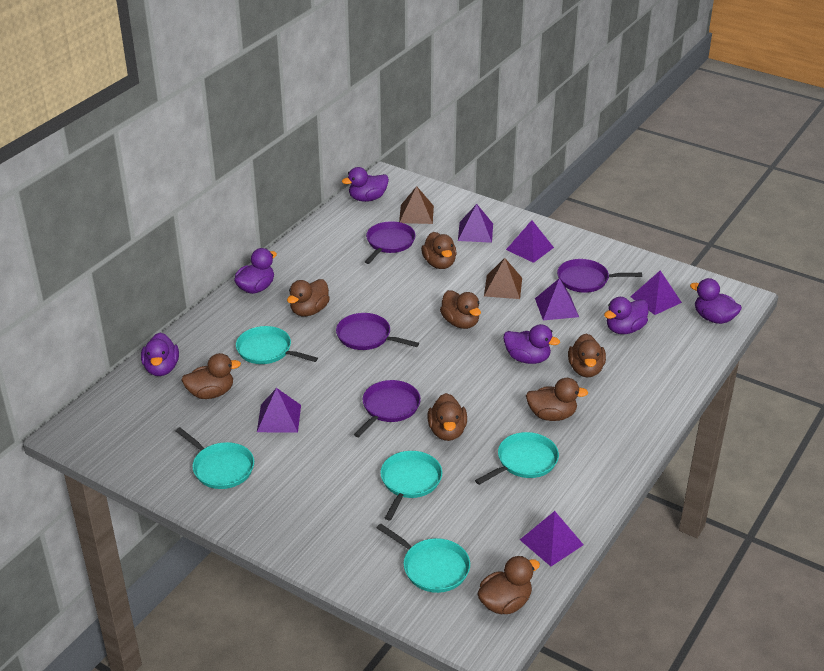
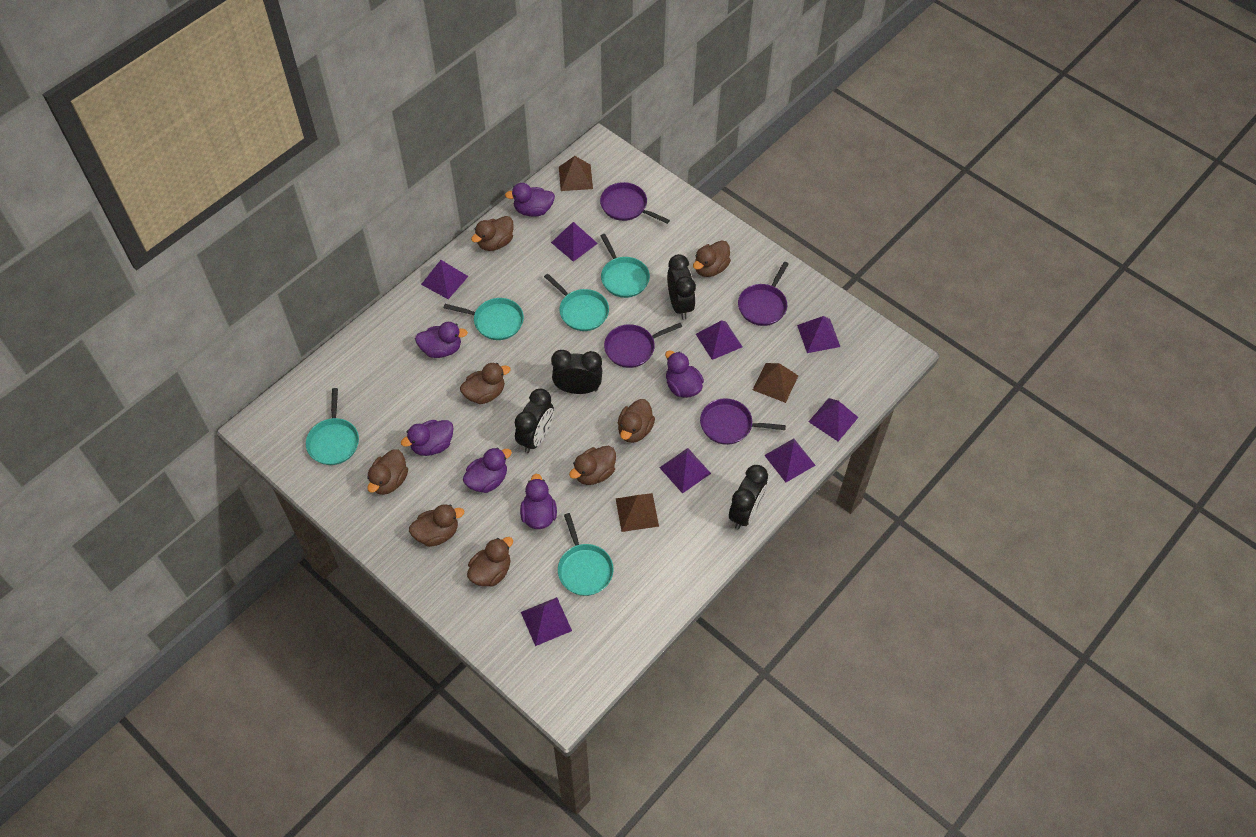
black clock: 0 -> 4
brown pyramid: 2 -> 3
purple pyramid: 6 -> 8

